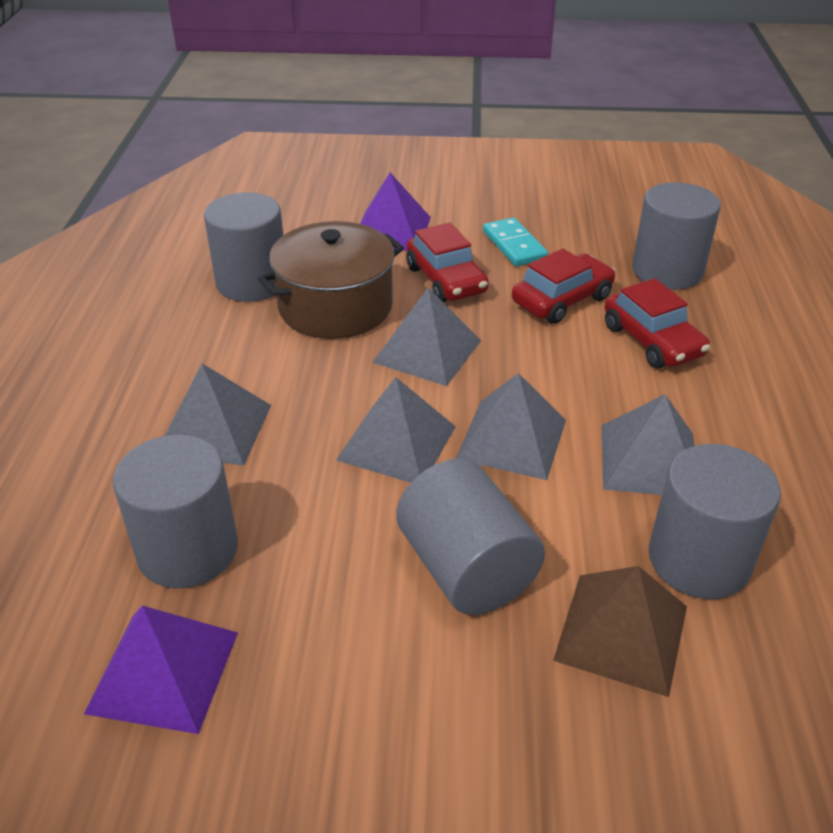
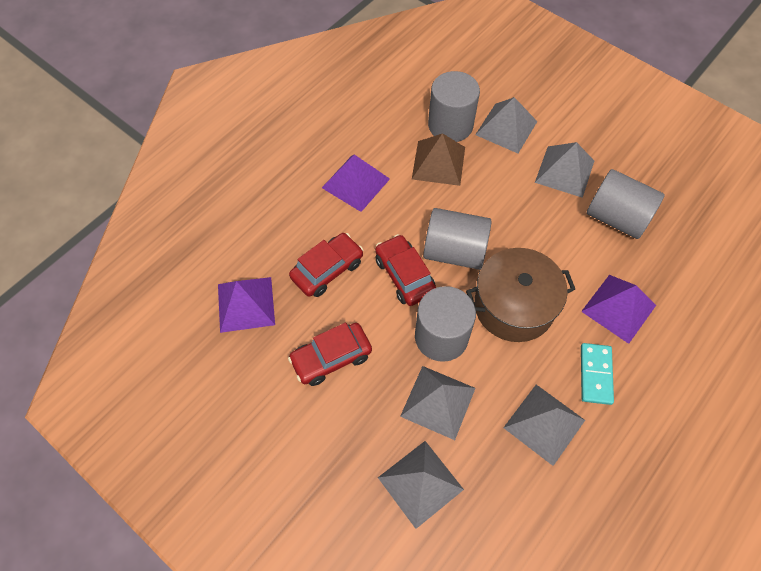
grey cylinder: 5 -> 4
purple pyramid: 2 -> 3

